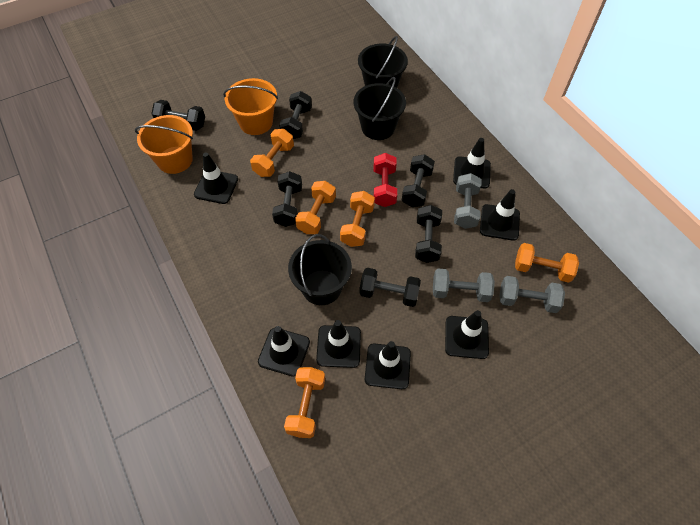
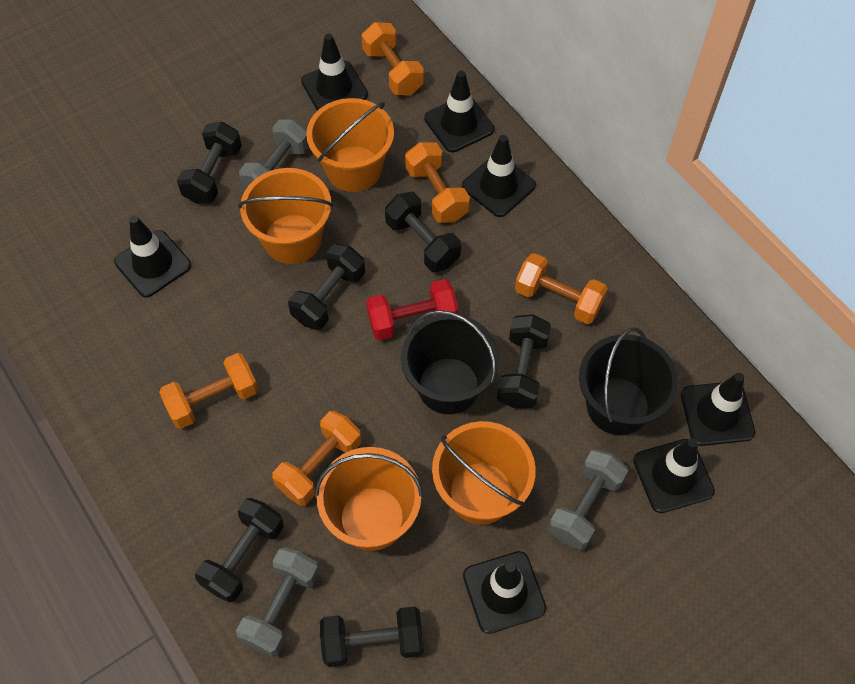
black bucket: 3 -> 2
orange bucket: 2 -> 4

